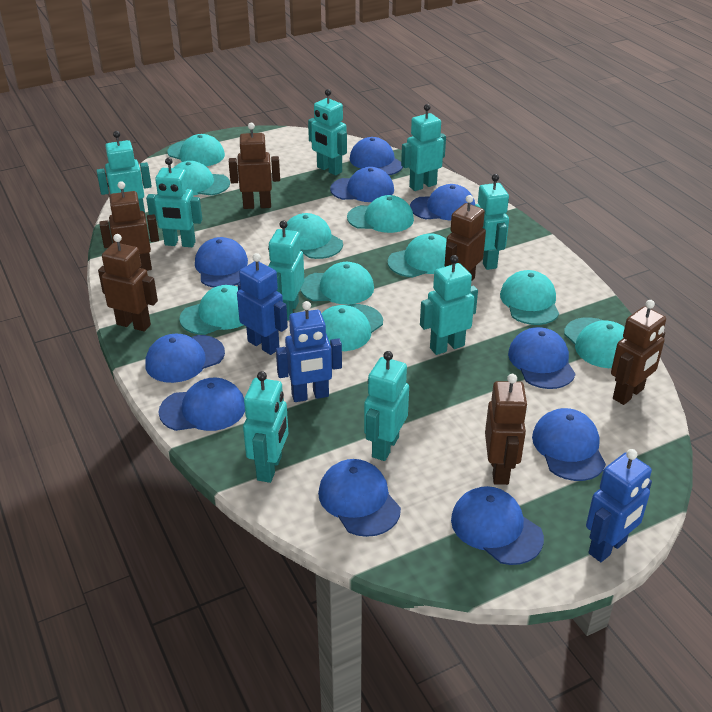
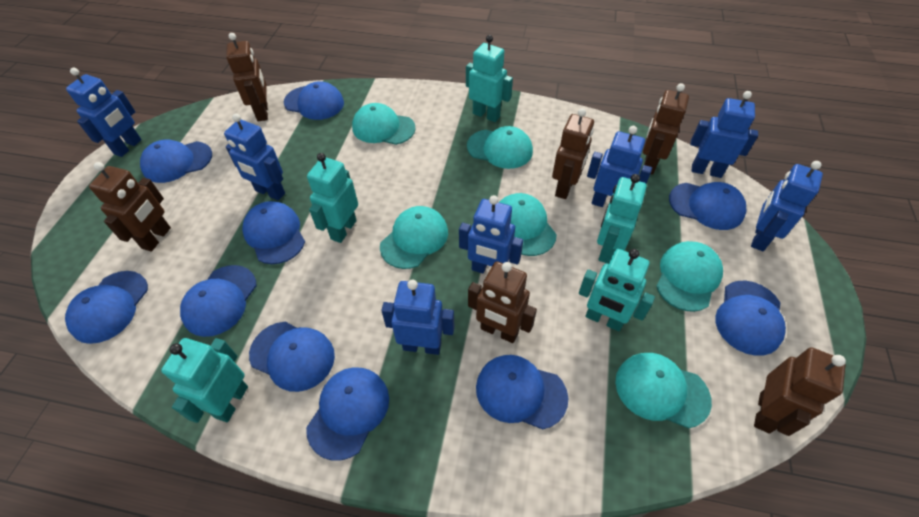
blue robot: 3 -> 7
turquoise cap: 10 -> 6
turquoise robot: 9 -> 5

